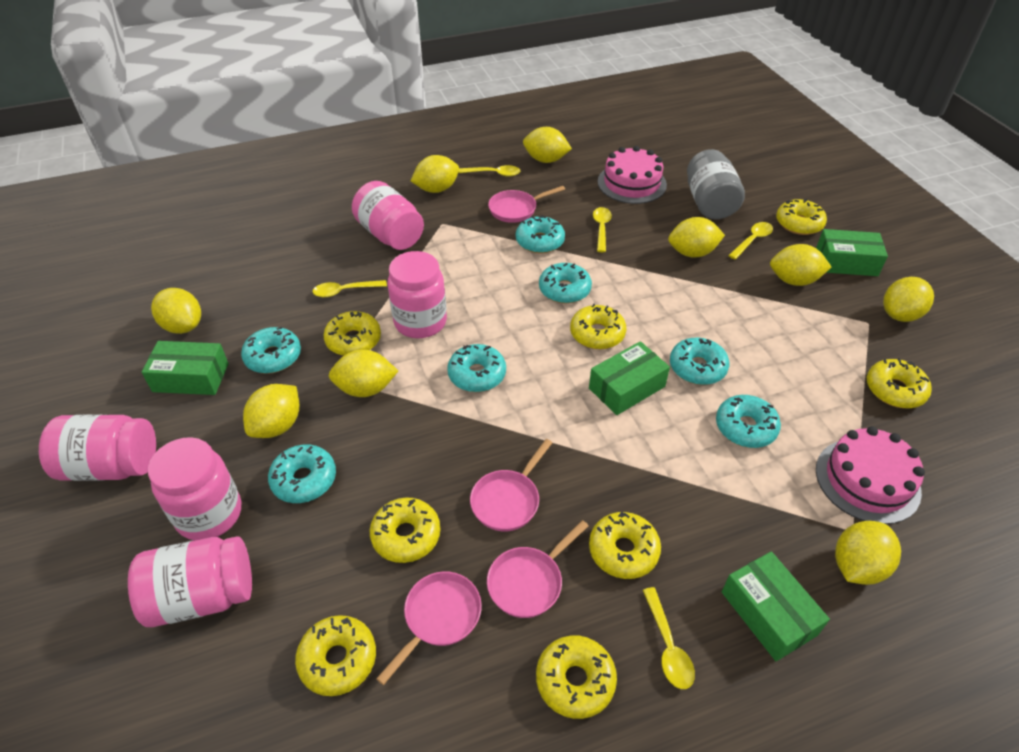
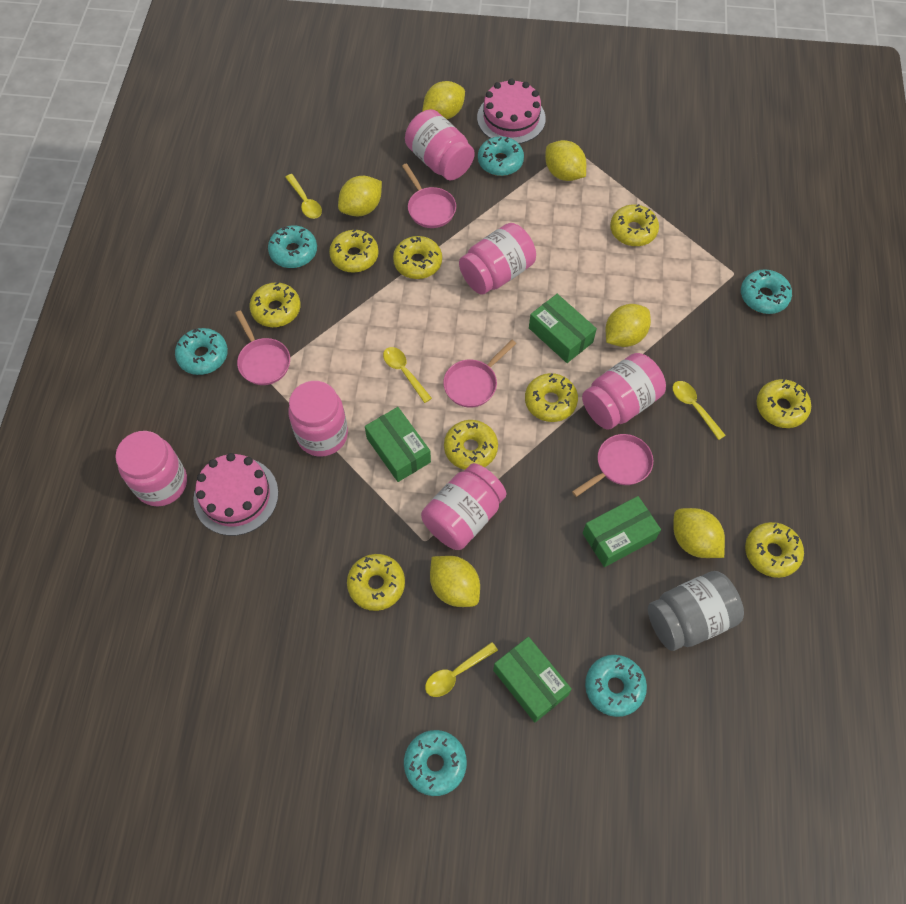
pink jar: 5 -> 6
turquoise donut: 7 -> 6
yellow donut: 8 -> 9
yellow lemon: 9 -> 6
yellow spoon: 5 -> 4

